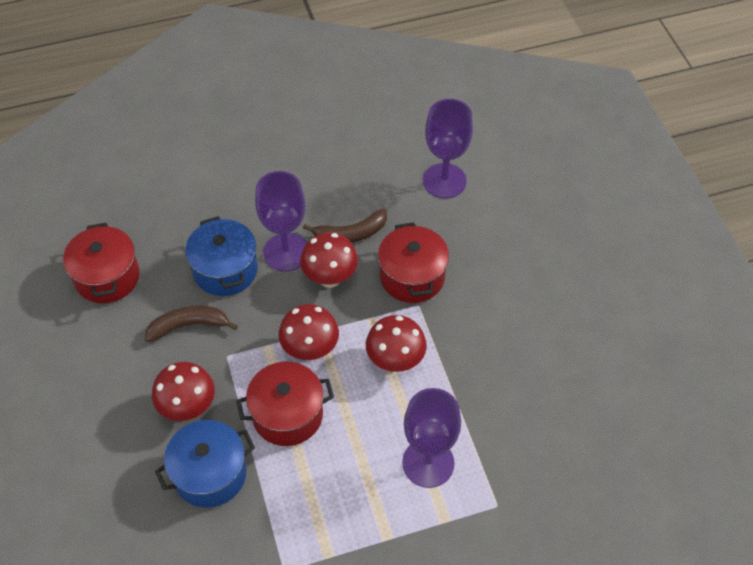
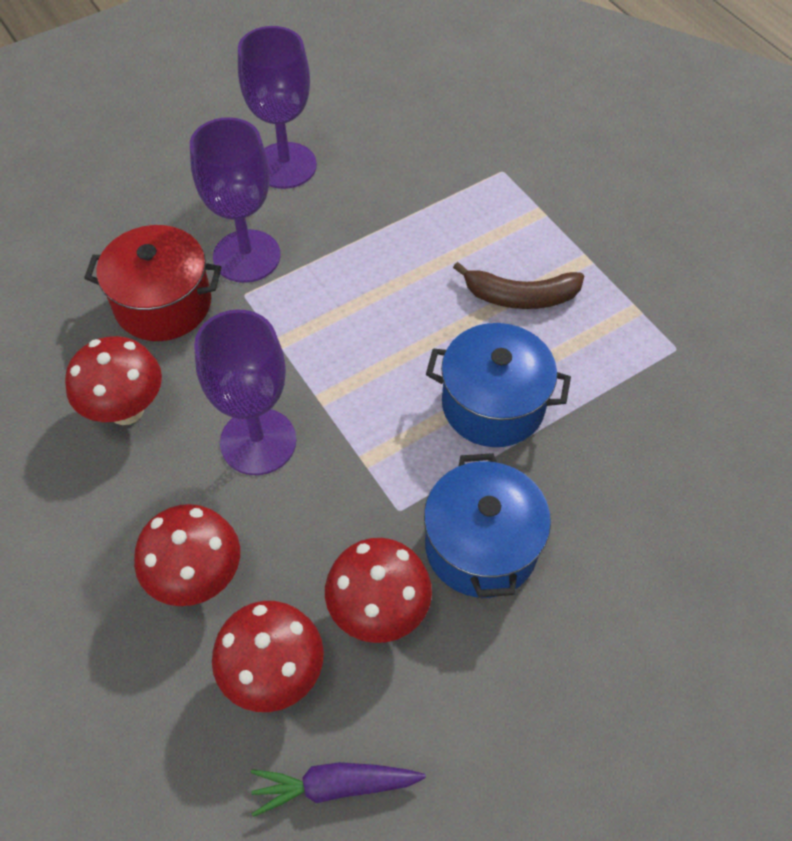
brown banana: 2 -> 1
purple carrot: 0 -> 1
red pot: 3 -> 1

